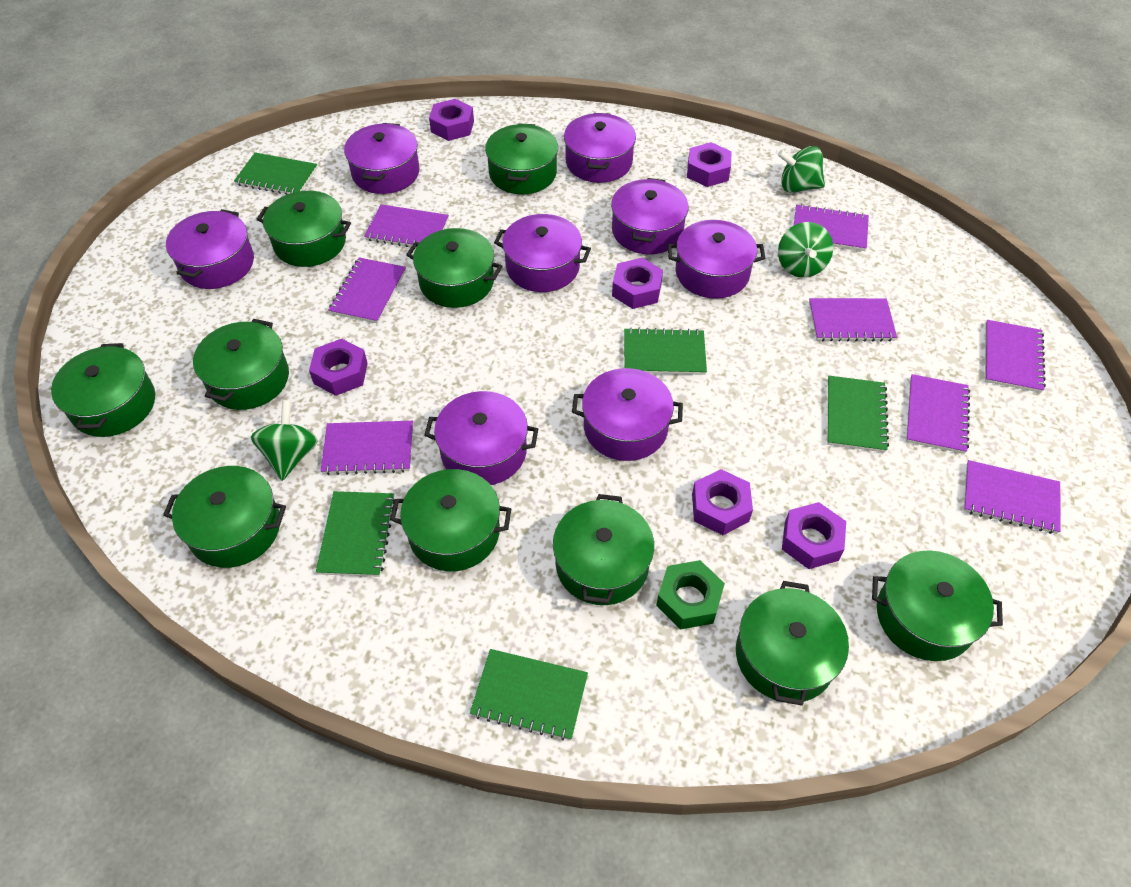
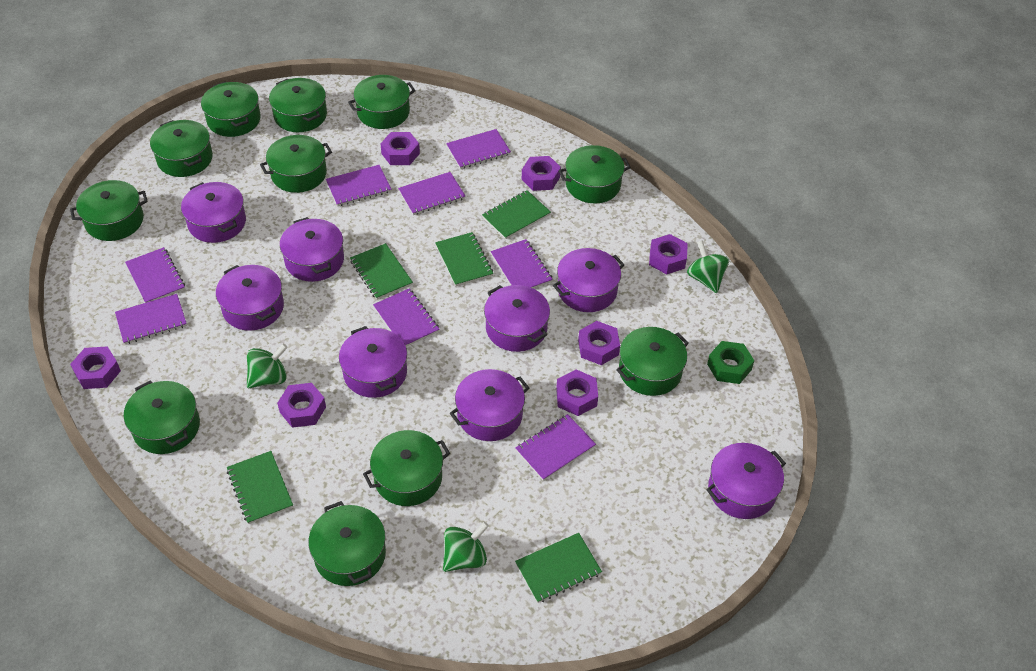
green pot: 10 -> 11
purple nut: 6 -> 7

